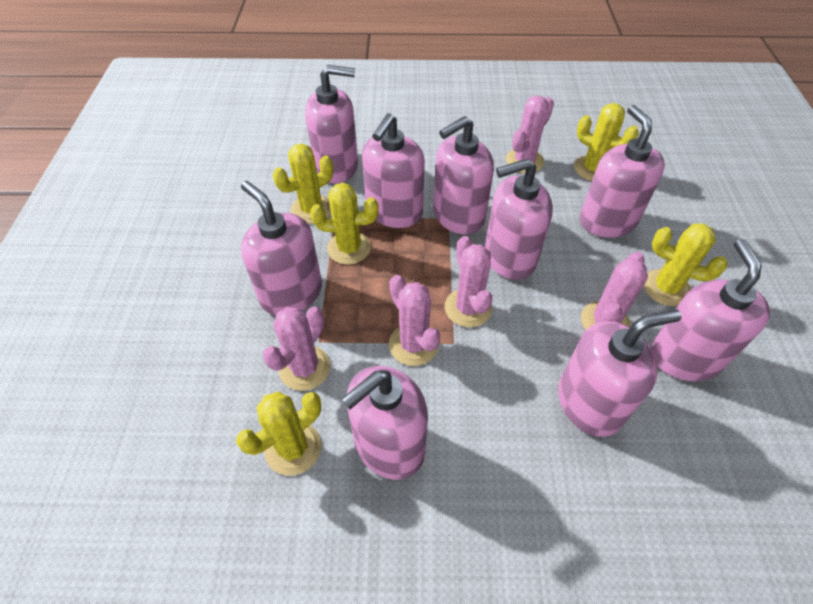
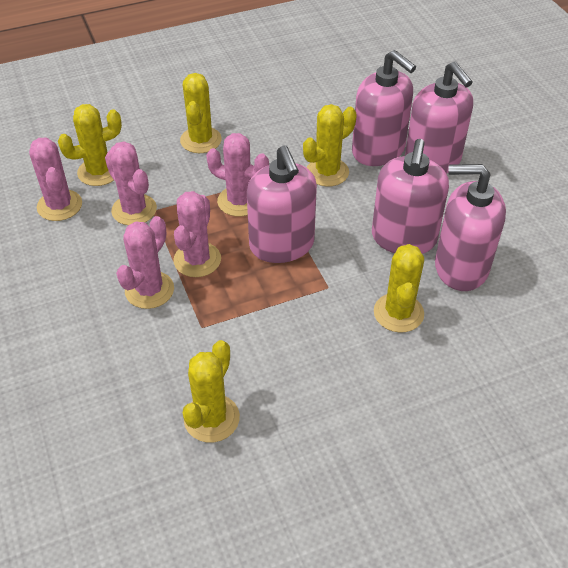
pink soap dispenser: 9 -> 5

